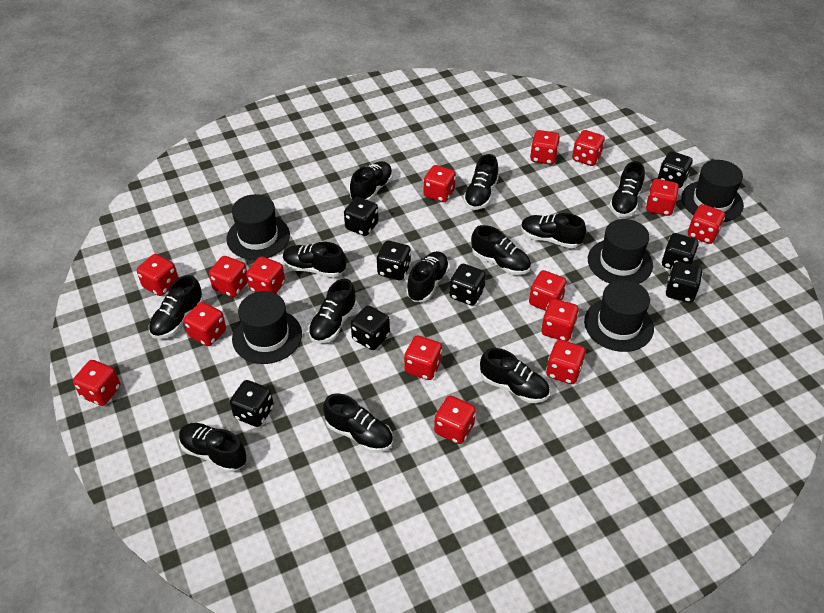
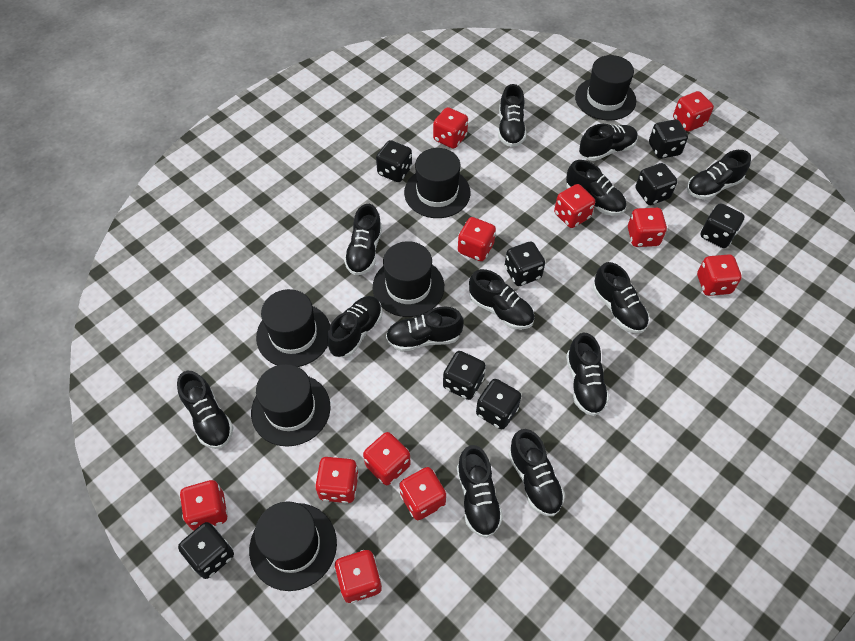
black hat: 5 -> 6
black shoe: 12 -> 13
red dice: 15 -> 11

